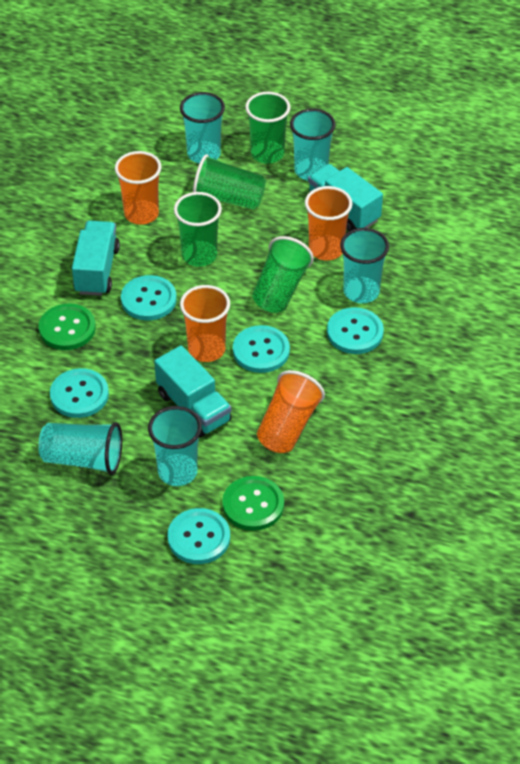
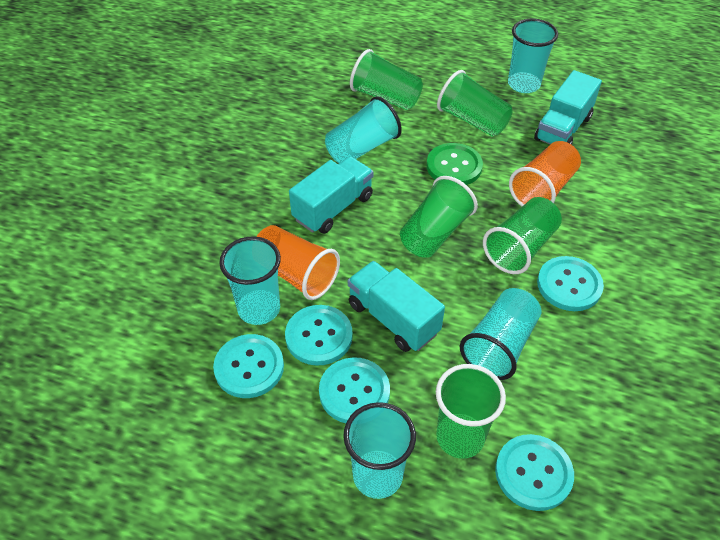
green button: 2 -> 1
green cup: 4 -> 5
orange cup: 4 -> 2

